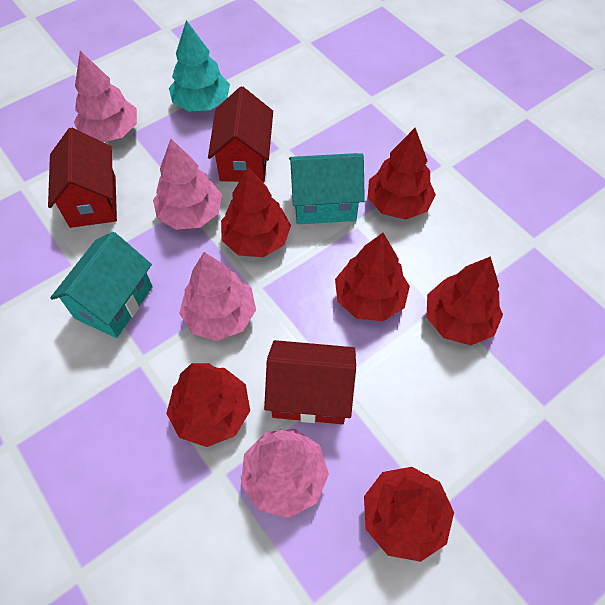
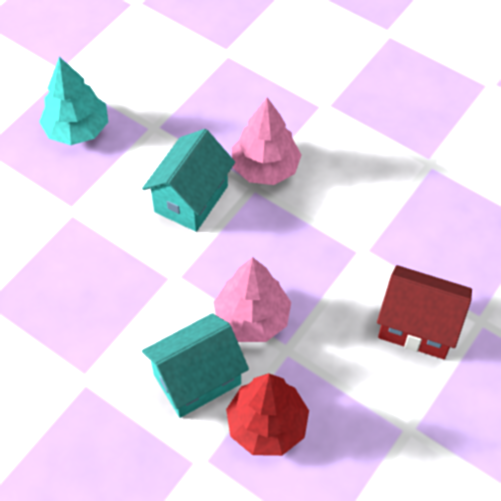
pink tree: 4 -> 2
red house: 3 -> 1
red tree: 6 -> 1

